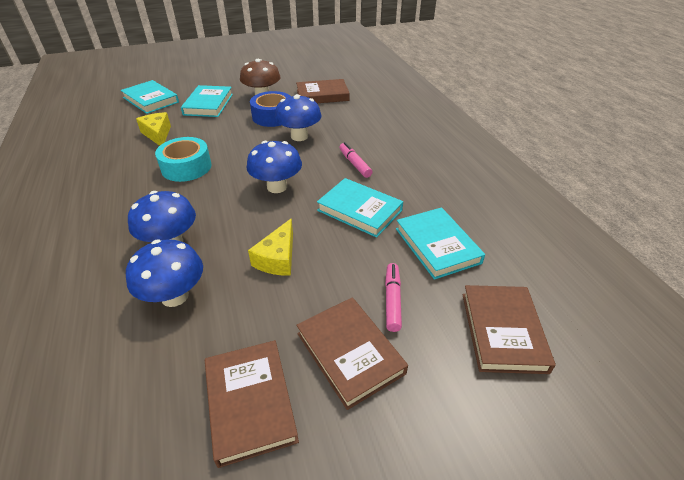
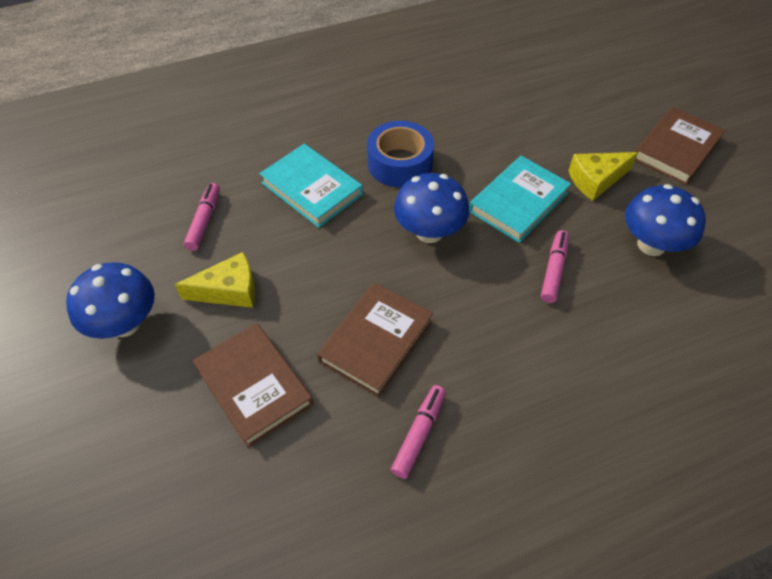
blue mushroom: 4 -> 3
brown book: 4 -> 3
brown mushroom: 1 -> 0
pink marker: 2 -> 3
turquoise book: 4 -> 2
turquoise tape: 1 -> 0

